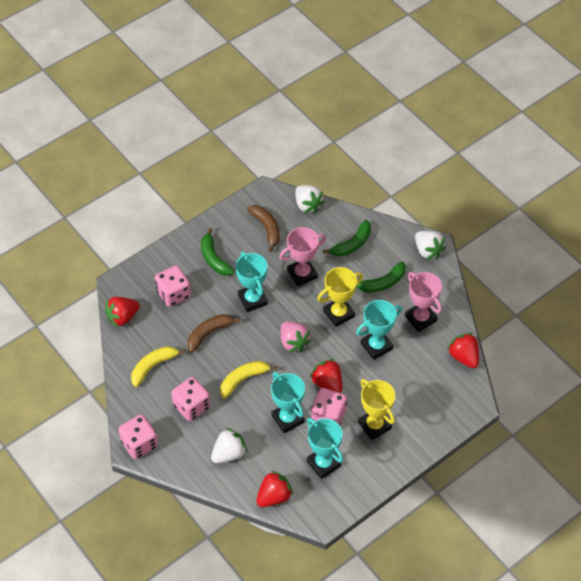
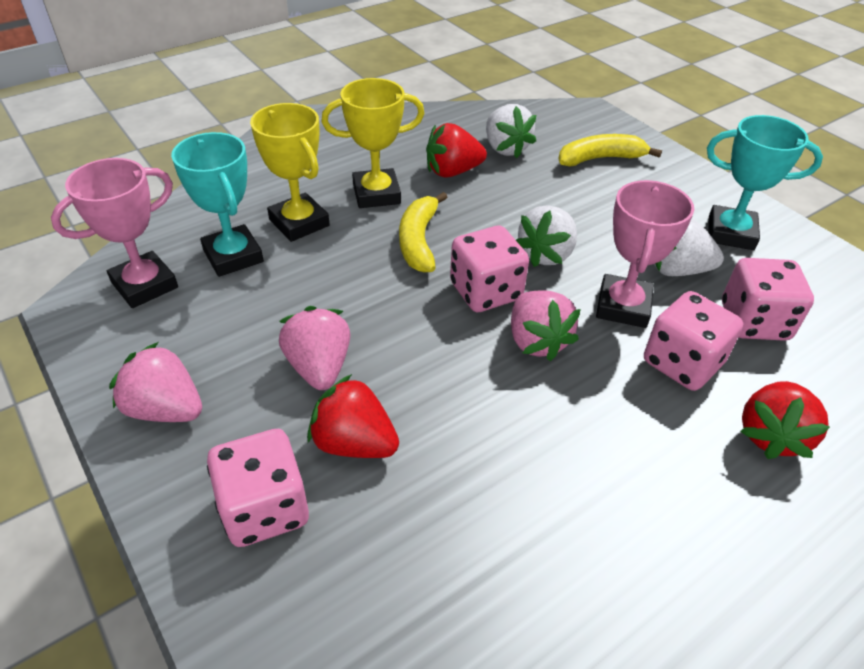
brown banana: 2 -> 0
green banana: 3 -> 0
pink strawberry: 1 -> 3
red strawberry: 4 -> 3
turquoise trophy: 4 -> 2

